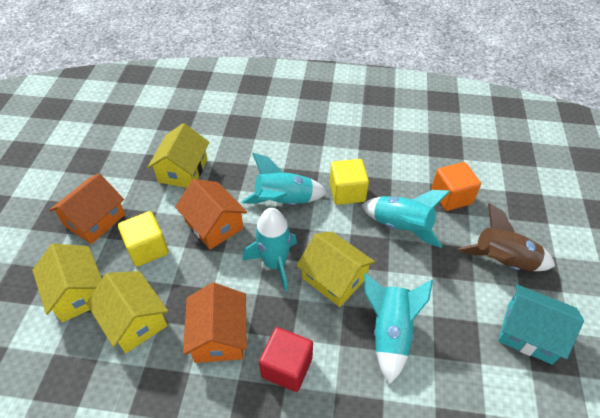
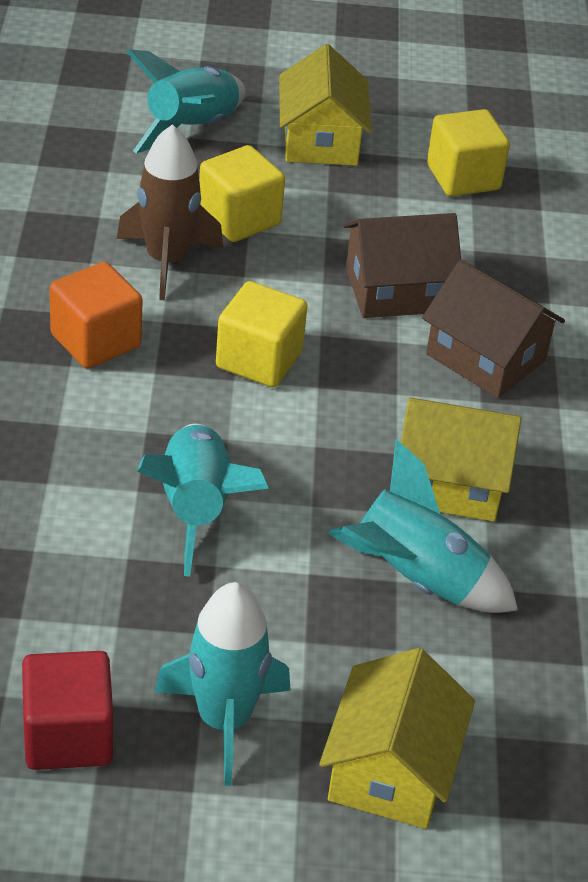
brown house: 0 -> 2
orange house: 3 -> 0
turquoise house: 1 -> 0
yellow cube: 2 -> 3
yellow house: 4 -> 3

